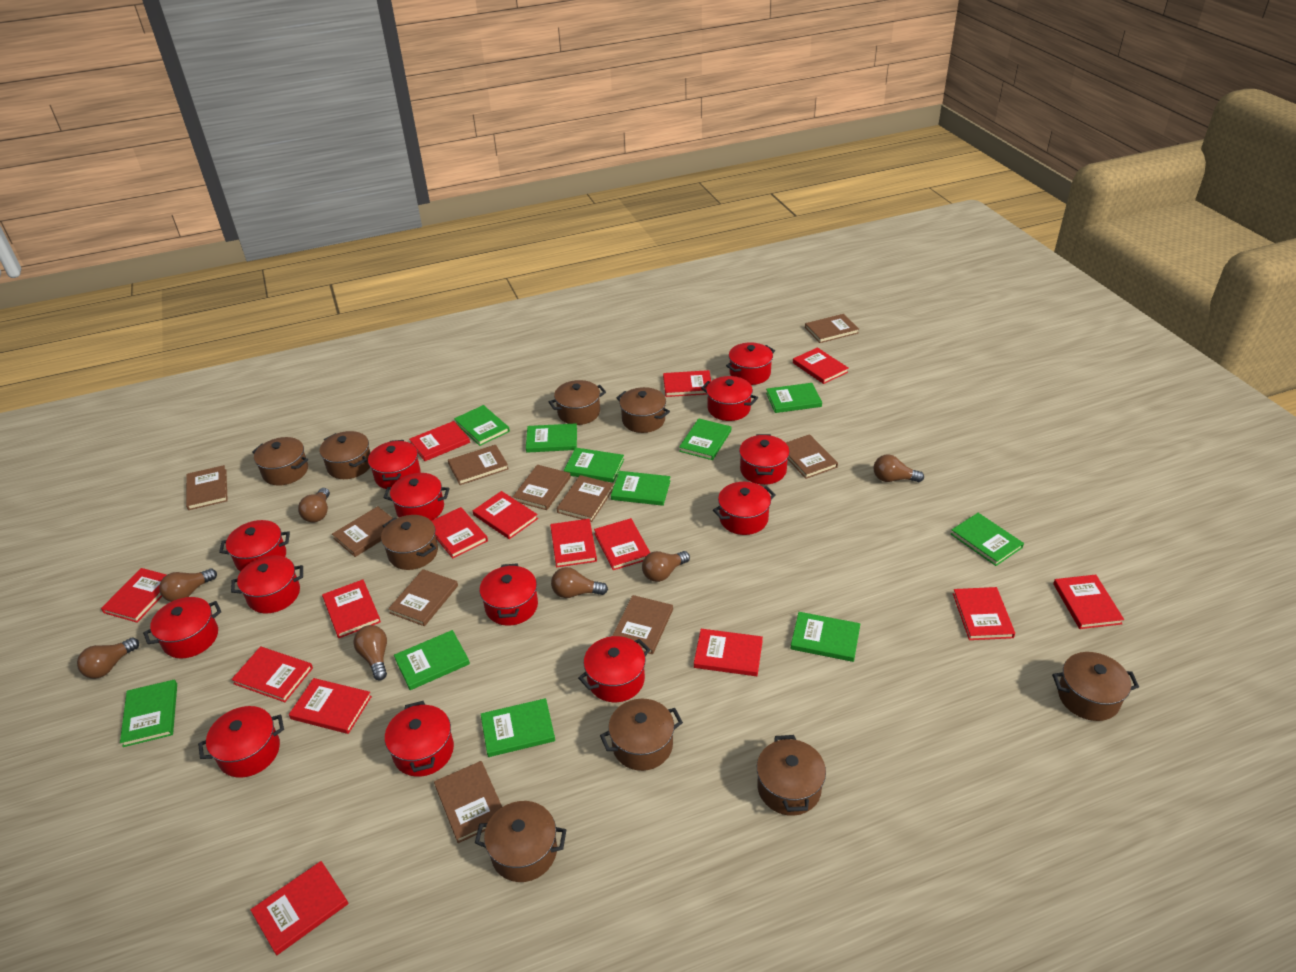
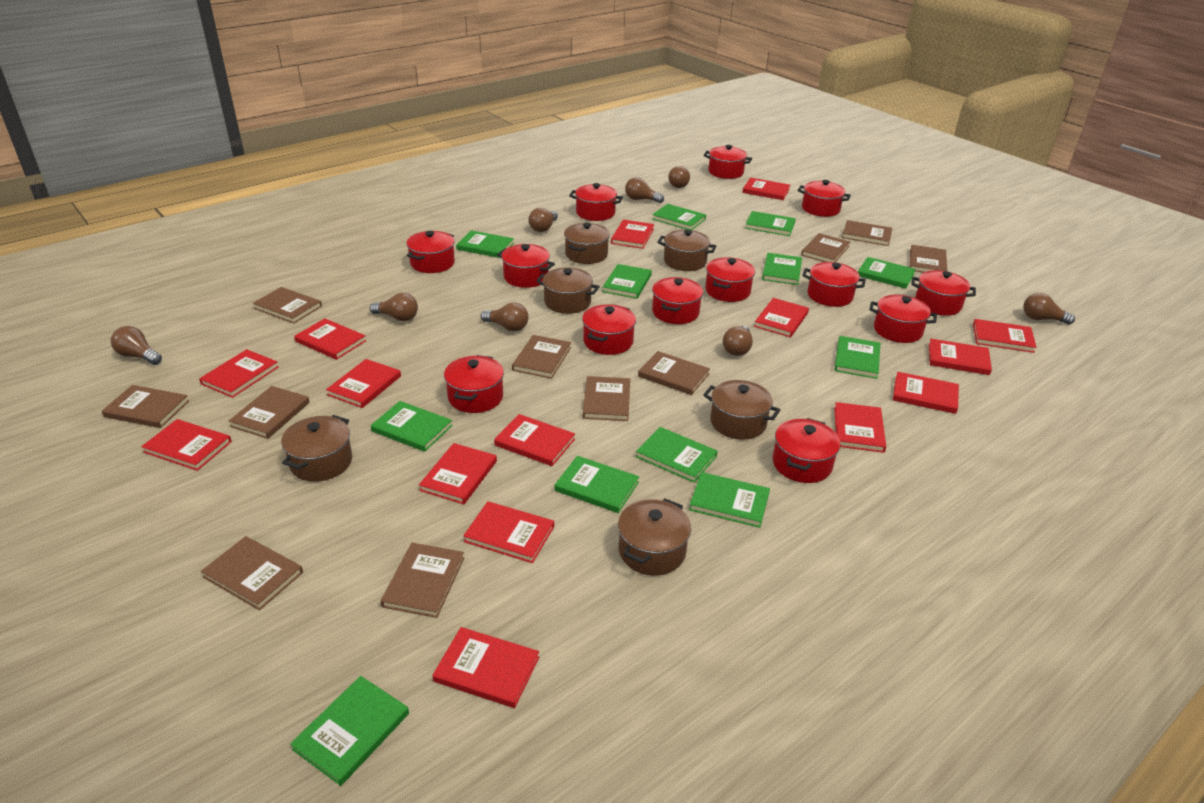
brown book: 10 -> 11
brown light bulb: 7 -> 8
brown pot: 9 -> 6
green book: 11 -> 12

